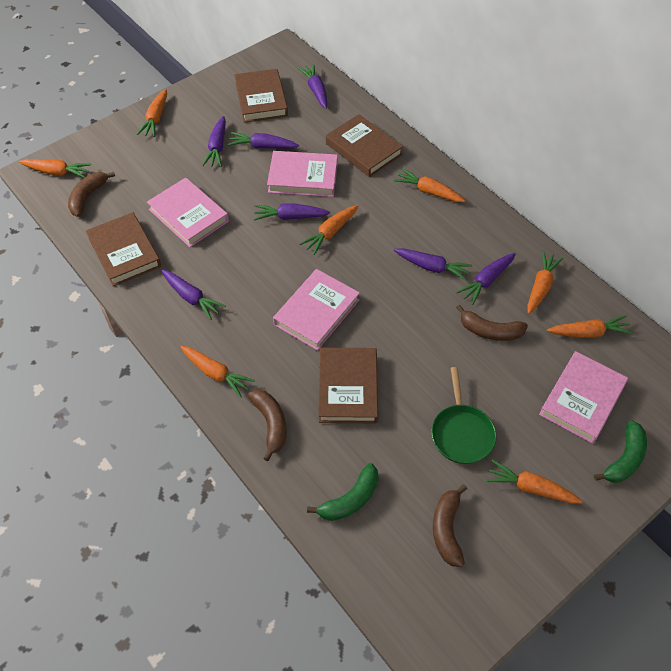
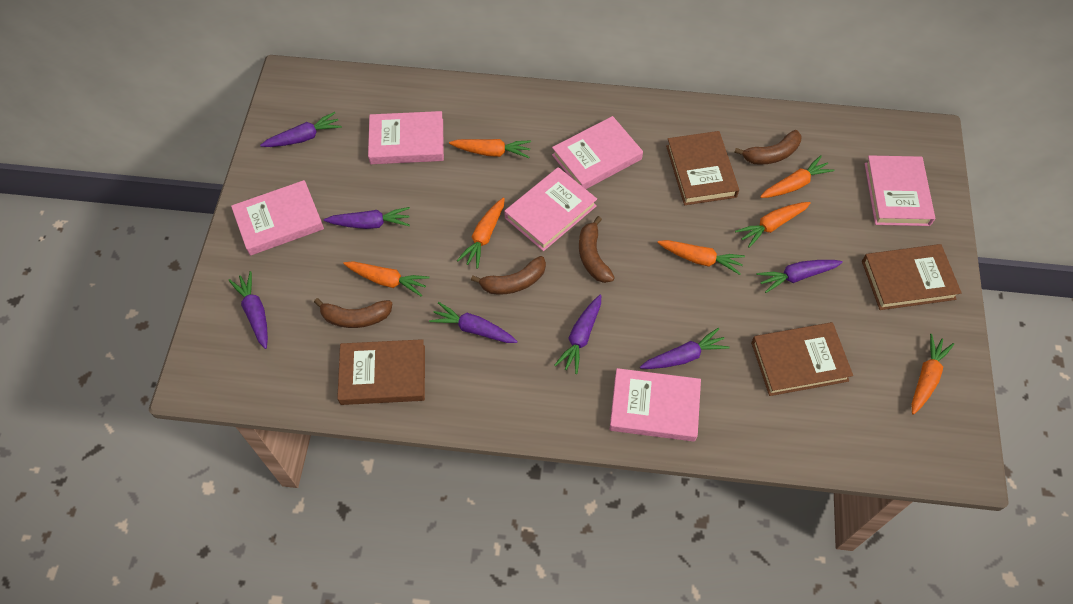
green banana: 2 -> 0
green pan: 1 -> 0
orange carrot: 8 -> 7
pink book: 4 -> 6

